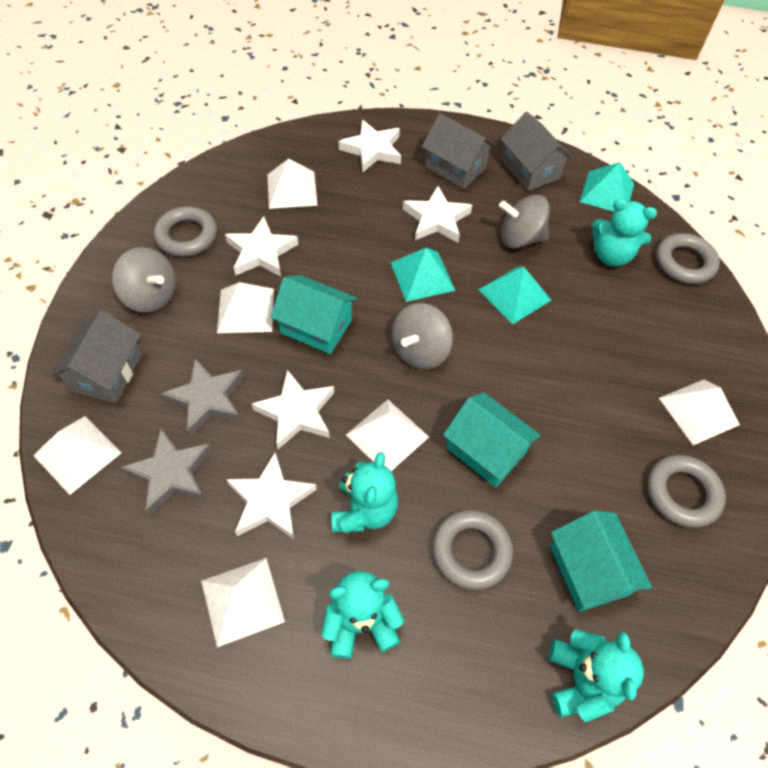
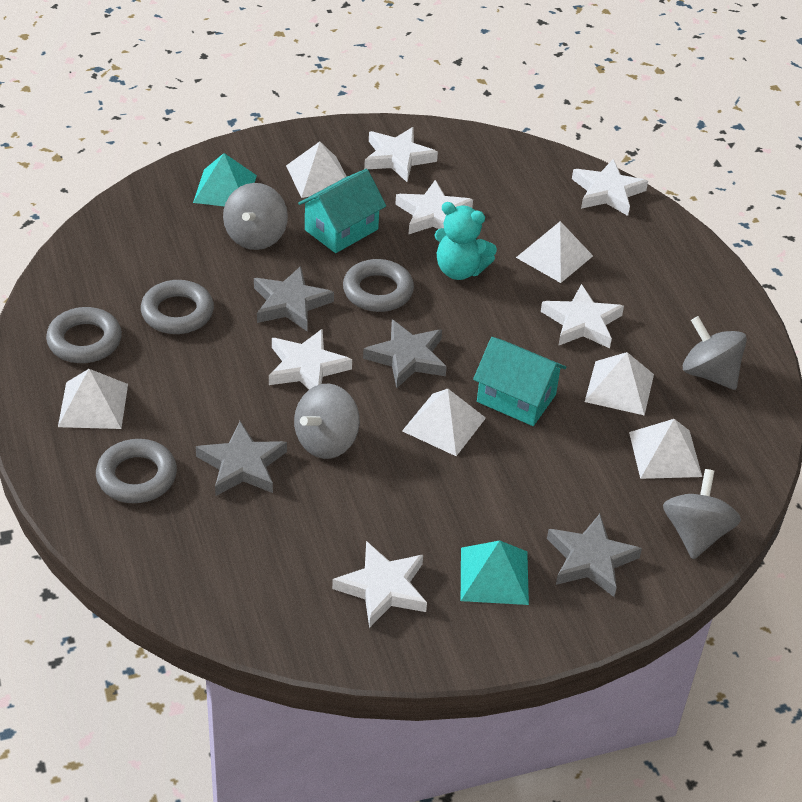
grey house: 3 -> 0
grey spinning top: 3 -> 4
grey star: 2 -> 4
turquoise house: 3 -> 2
turquoise pyramid: 3 -> 2
turquoise teddy bear: 4 -> 1
white star: 5 -> 6

